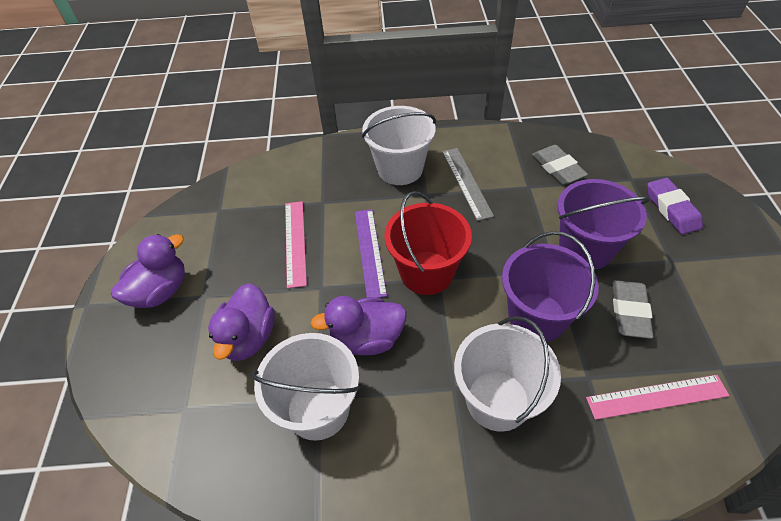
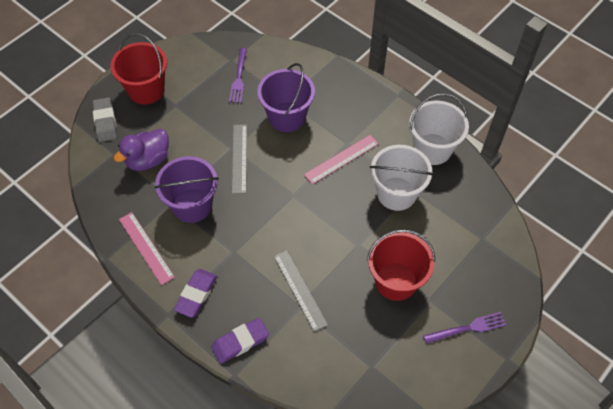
grey eraser: 2 -> 1
grey ruler: 1 -> 2
purple duck: 3 -> 1
purple eraser: 1 -> 2
purple fork: 0 -> 2
purple ruler: 1 -> 0
red bucket: 1 -> 2
white bucket: 3 -> 2

